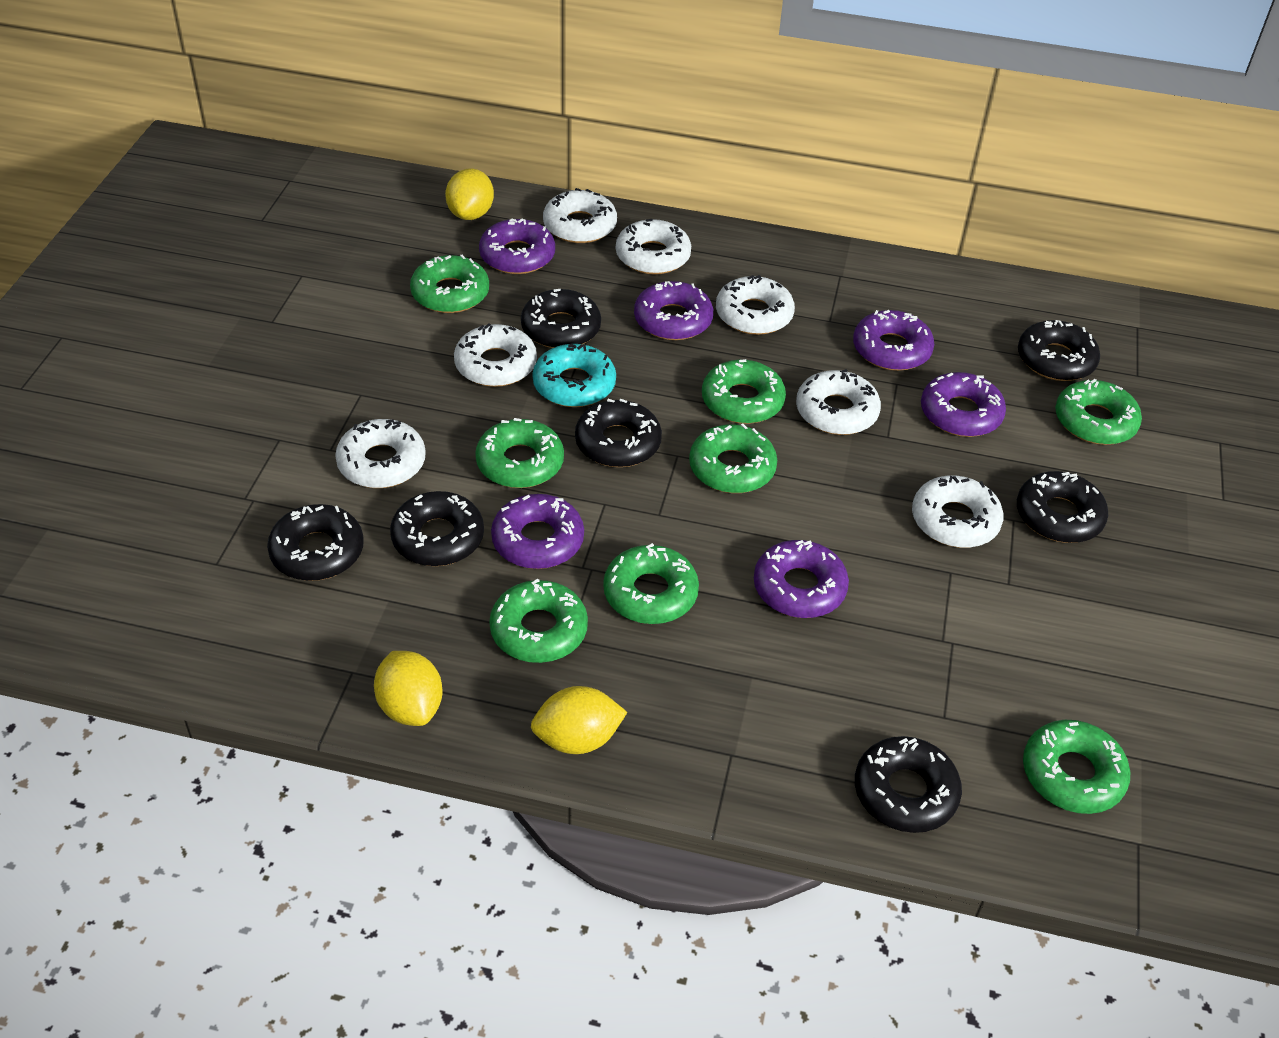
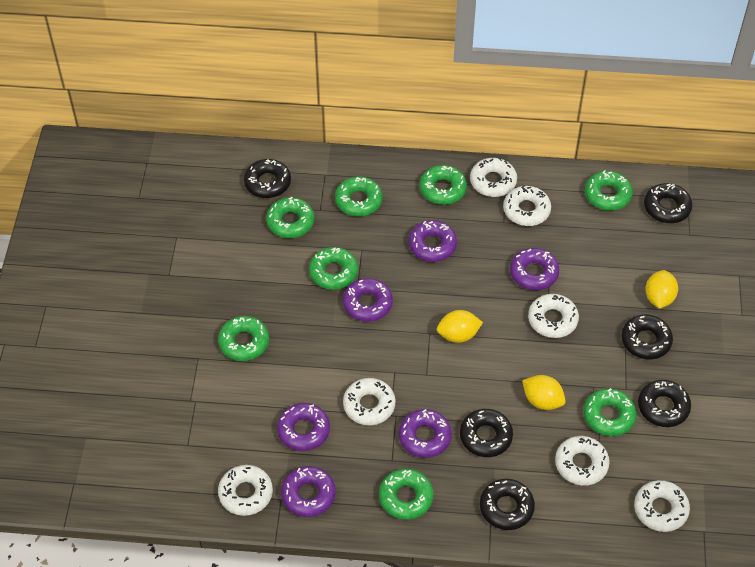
black donut: 7 -> 6
turquoise donut: 1 -> 0

